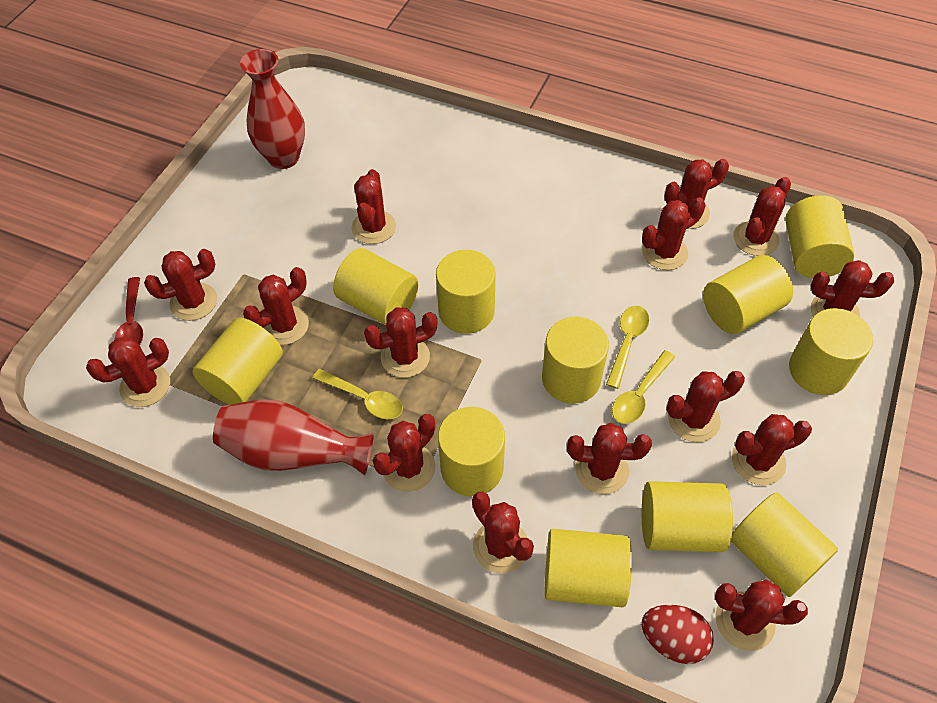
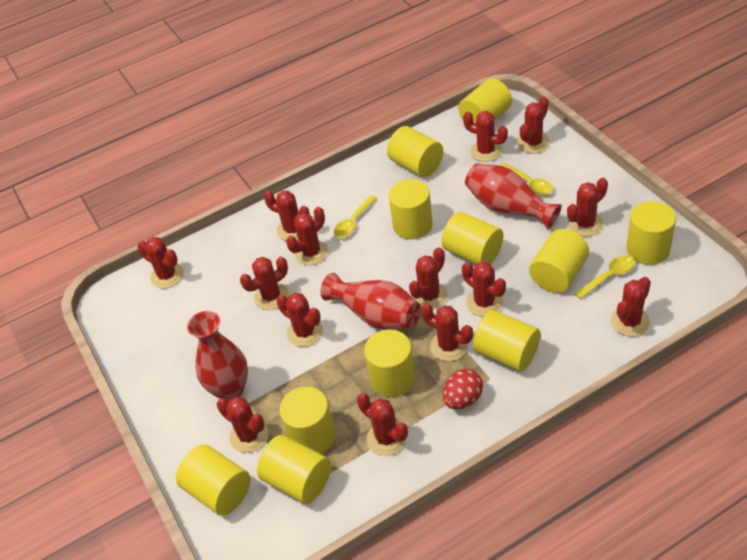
red cactus: 15 -> 14
red spoon: 1 -> 0
red vase: 2 -> 3

